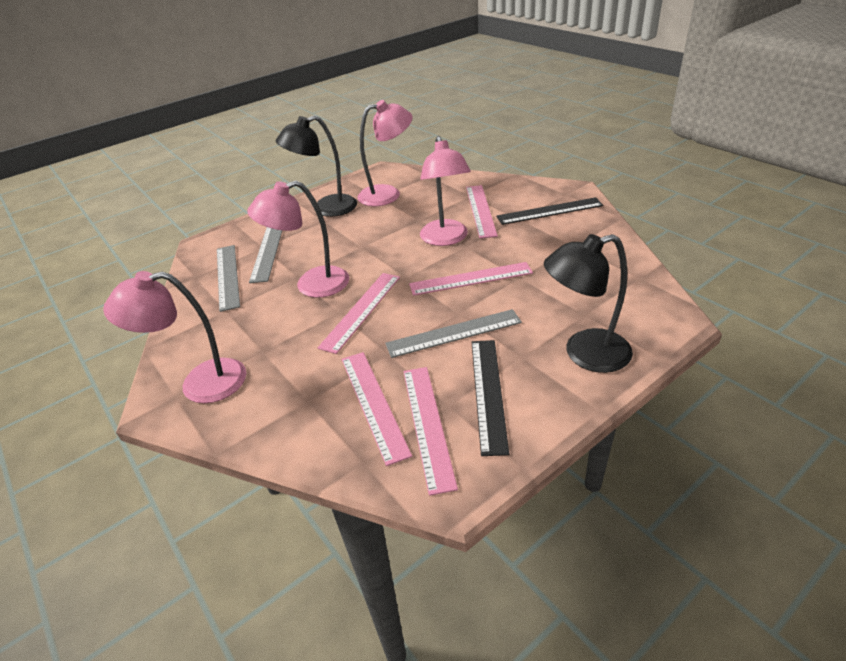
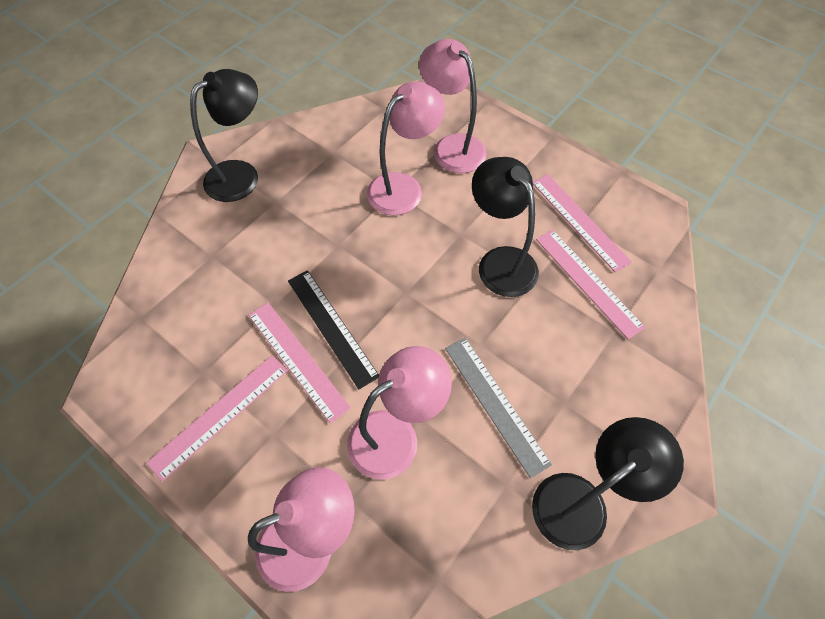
black lamp: 2 -> 3
black ruler: 2 -> 1
grey ruler: 3 -> 1
pink ruler: 5 -> 4

